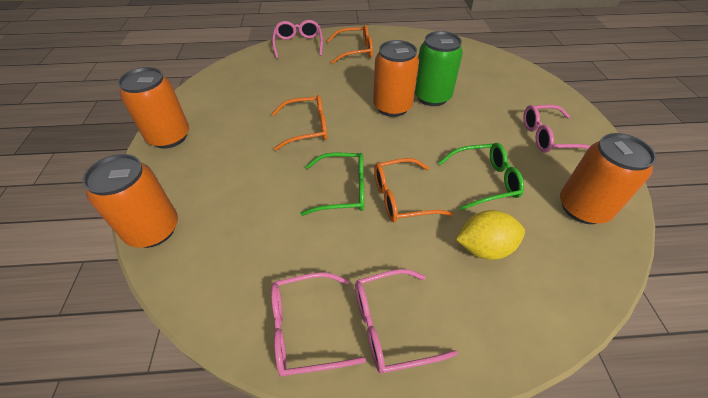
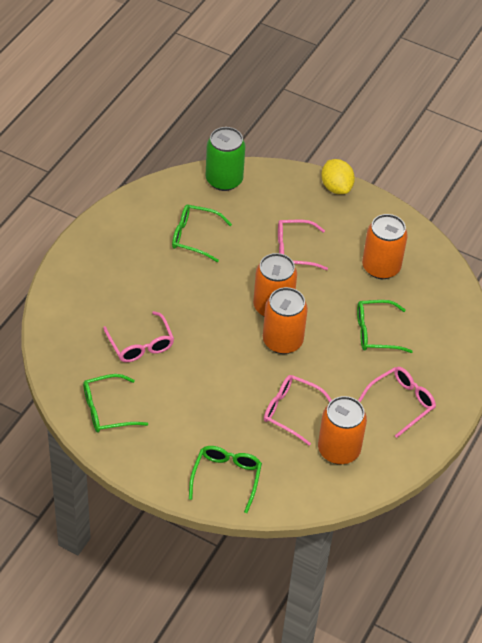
green glasses: 2 -> 4
orange glasses: 3 -> 0

